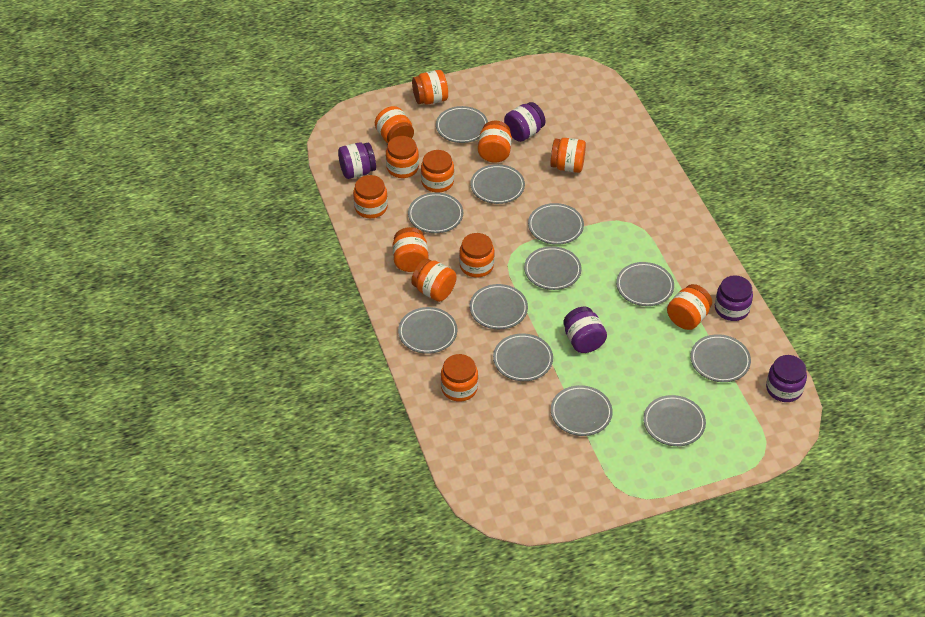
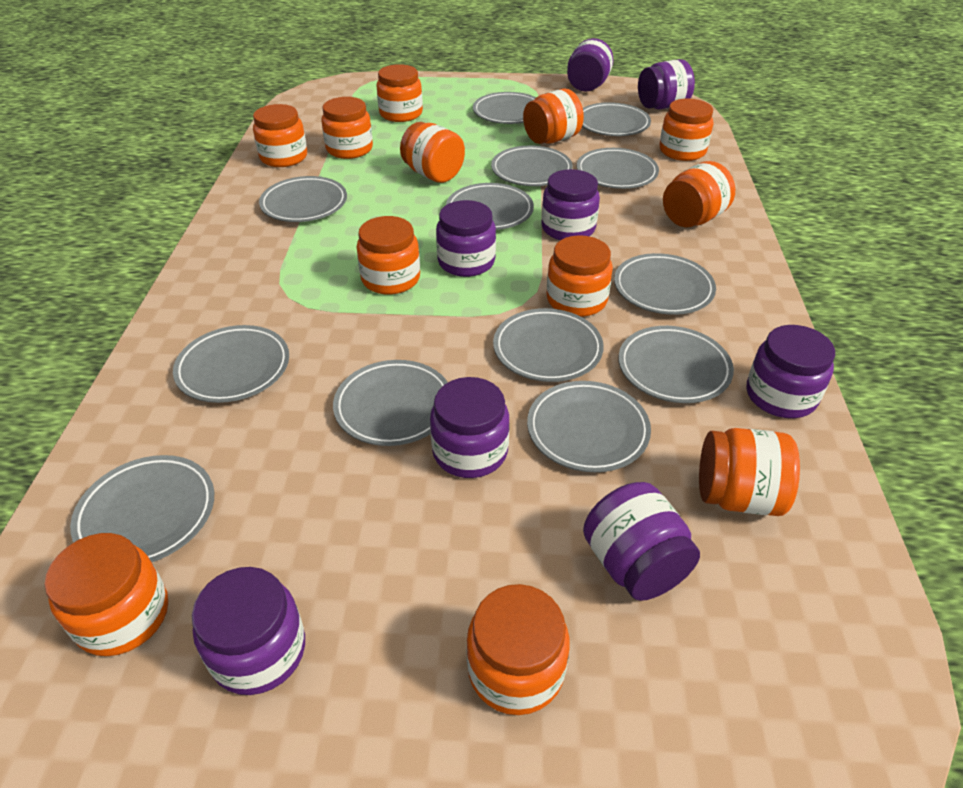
grey plate: 12 -> 13
purple jar: 5 -> 8

